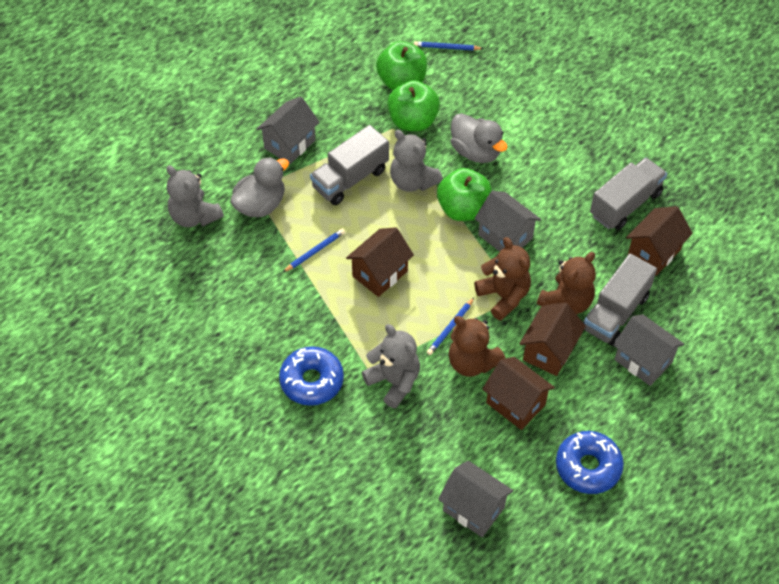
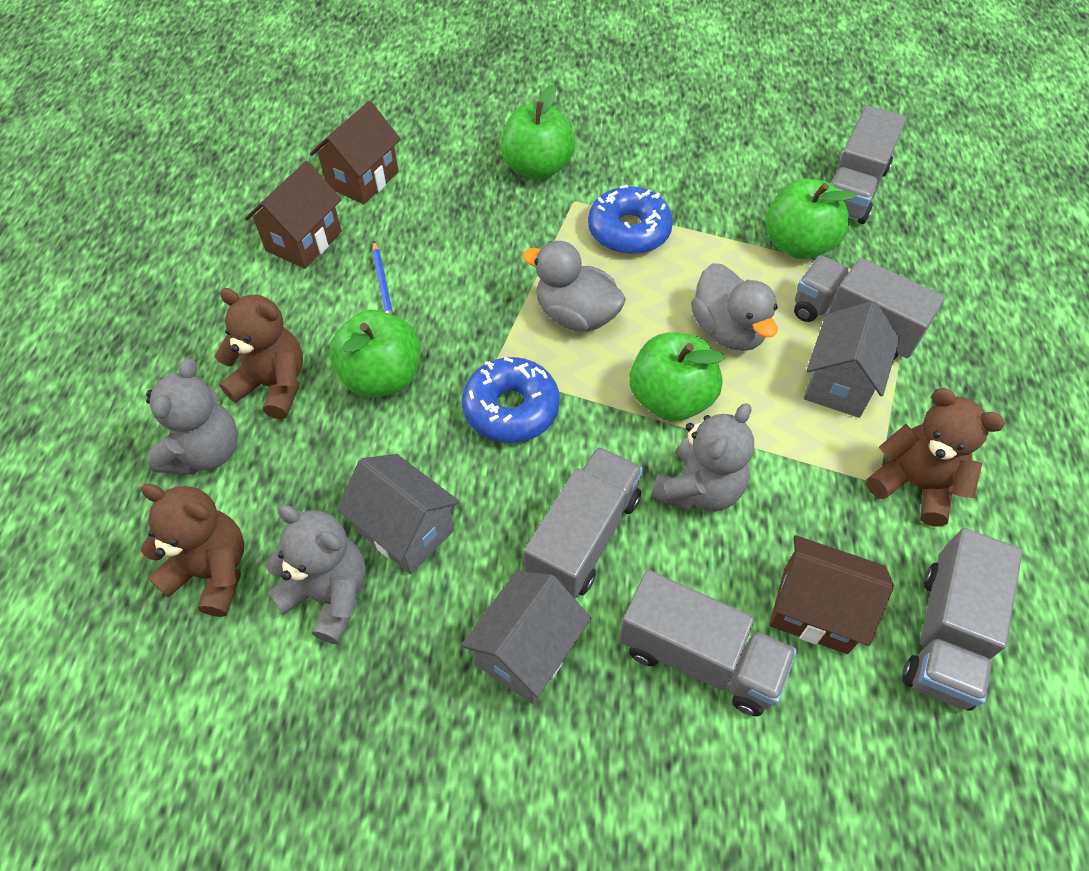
blue pencil: 3 -> 1
brown house: 4 -> 3
green apple: 3 -> 4
grey house: 4 -> 3
grey truck: 3 -> 5

